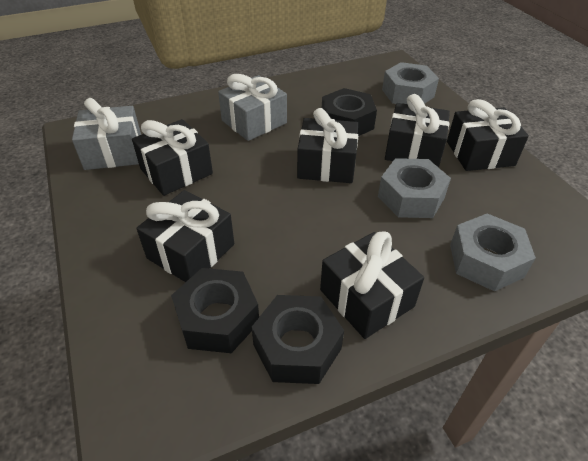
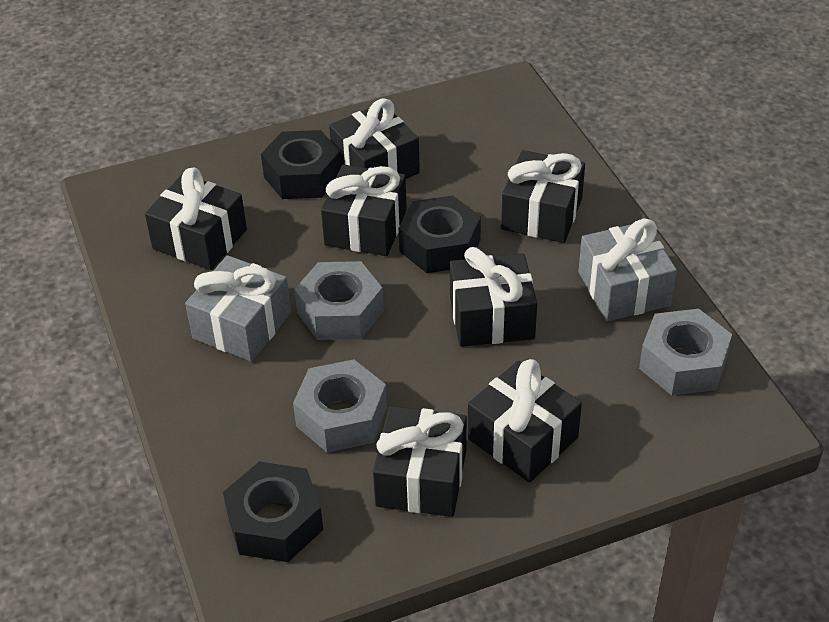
black gift: 6 -> 7

